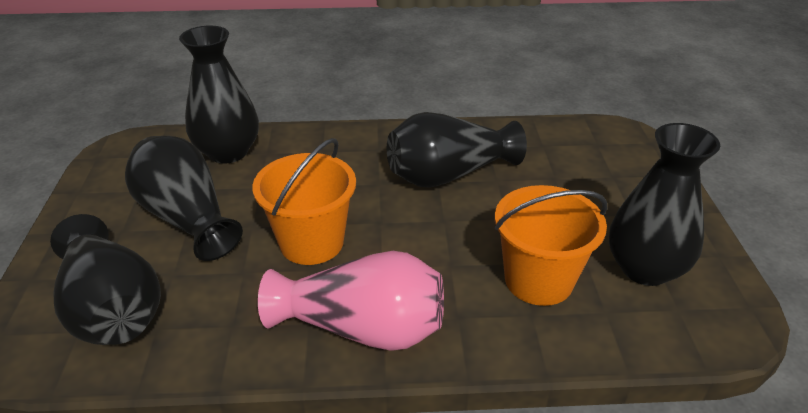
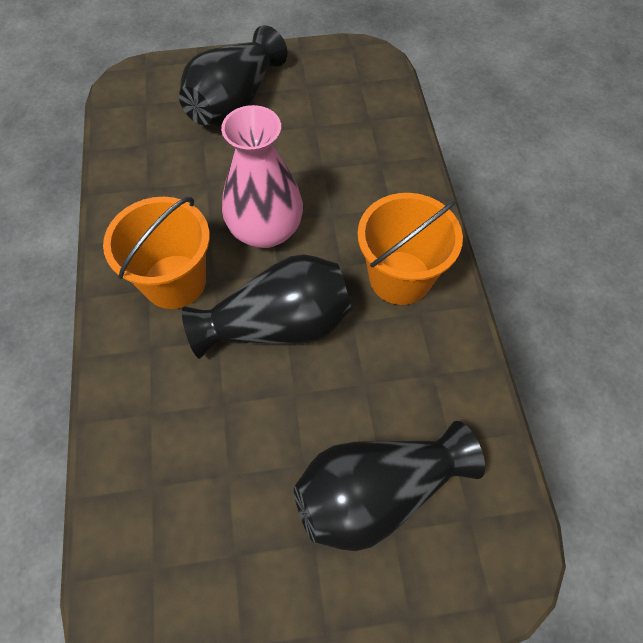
black vase: 5 -> 3

